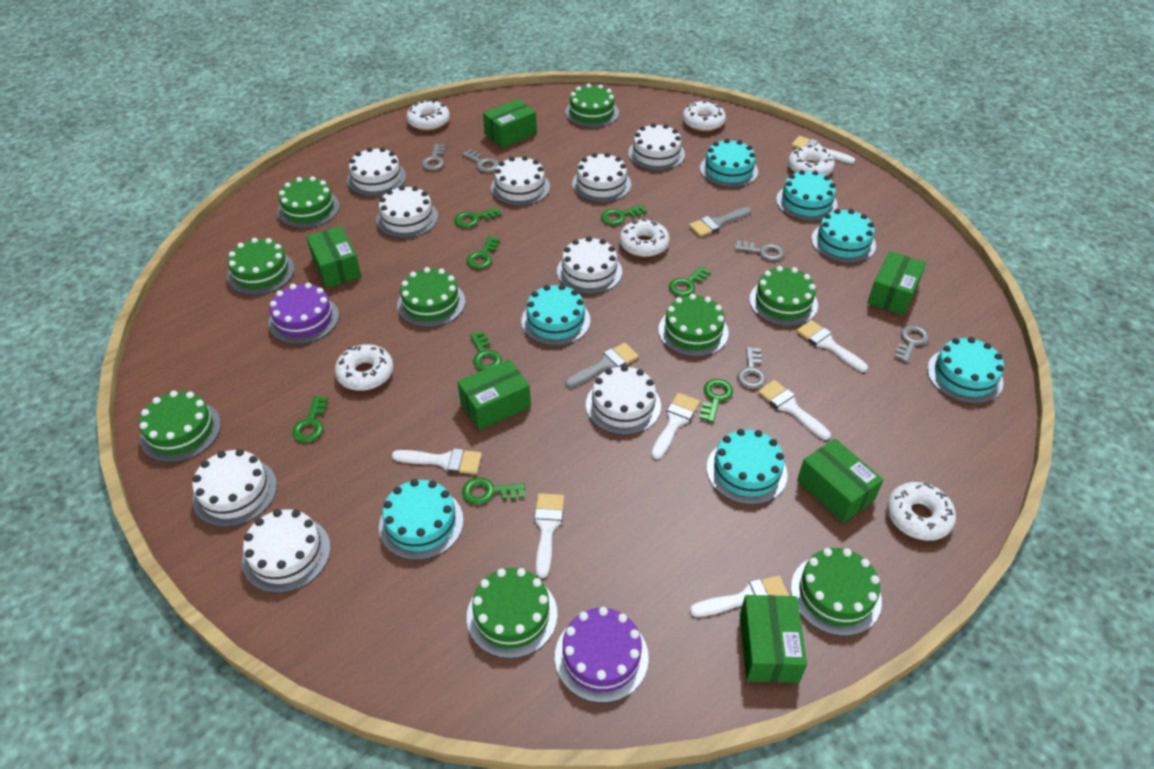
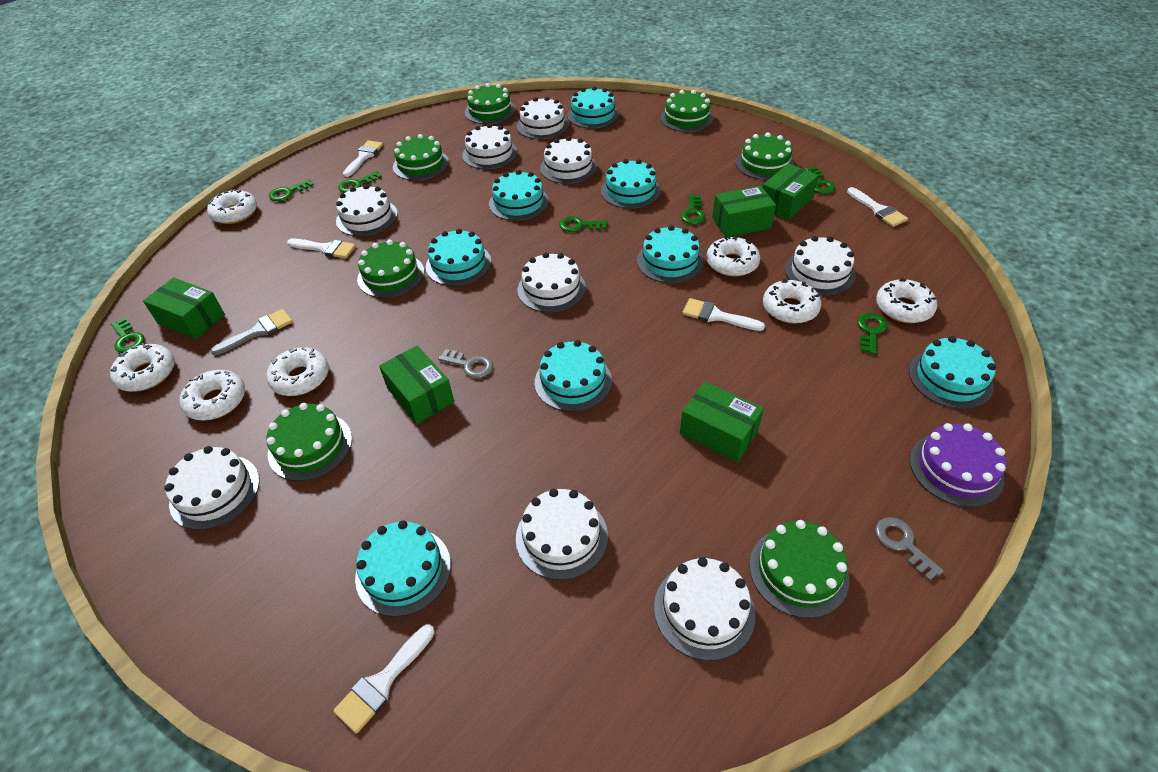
green box: 6 -> 5
green cake: 9 -> 7
green key: 8 -> 7
grey brush: 2 -> 1
grey key: 5 -> 2
purple cake: 2 -> 1
turquoise cake: 7 -> 8
white brush: 7 -> 5
white donut: 6 -> 7

